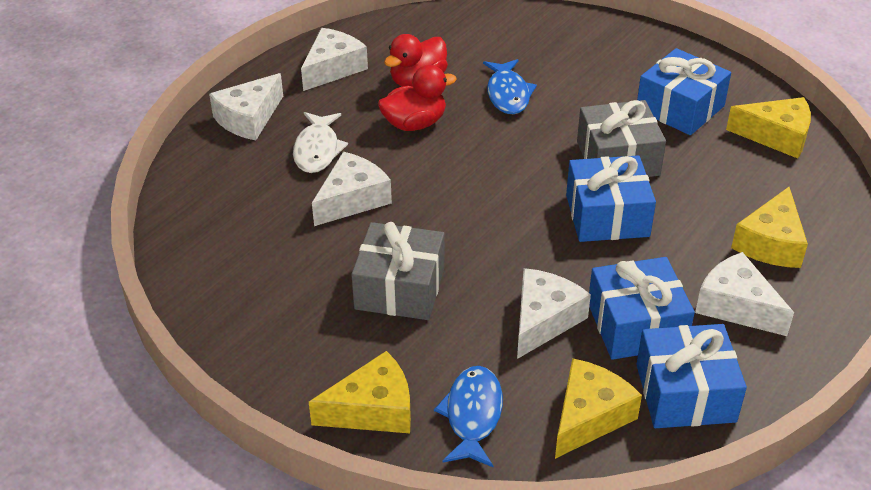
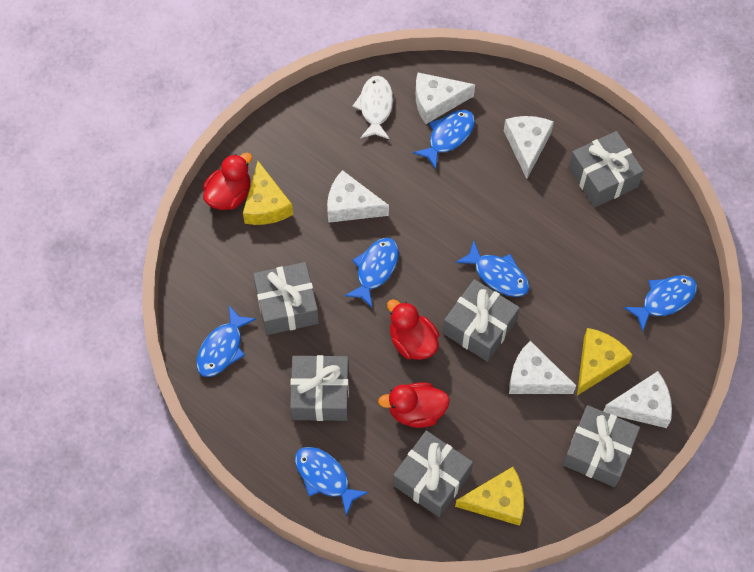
blue fish: 2 -> 6
blue gift: 4 -> 0
grey gift: 2 -> 6
red duck: 2 -> 3
yellow cheese: 4 -> 3

